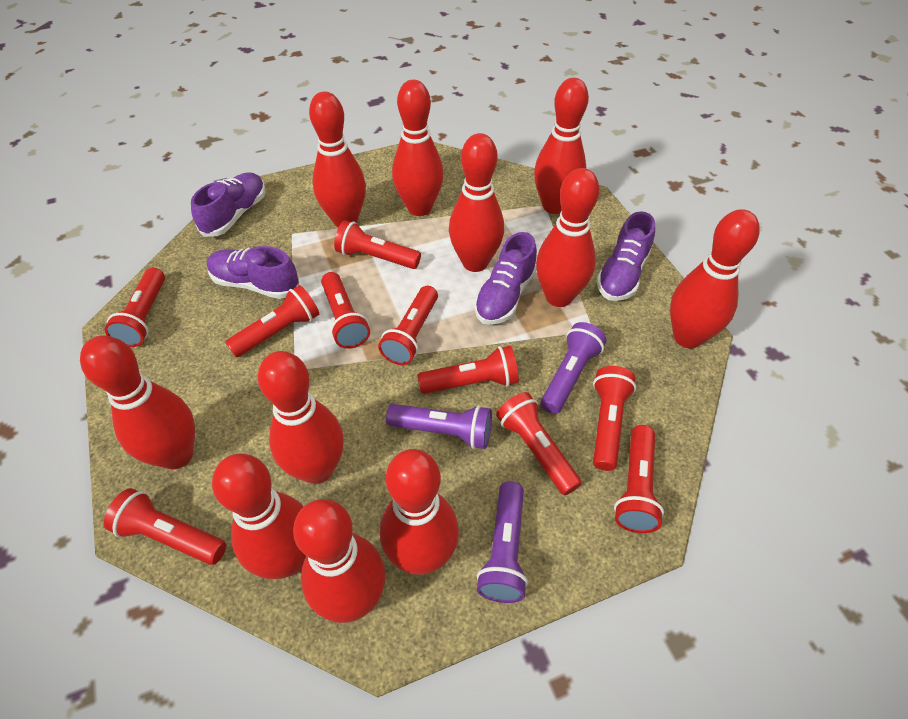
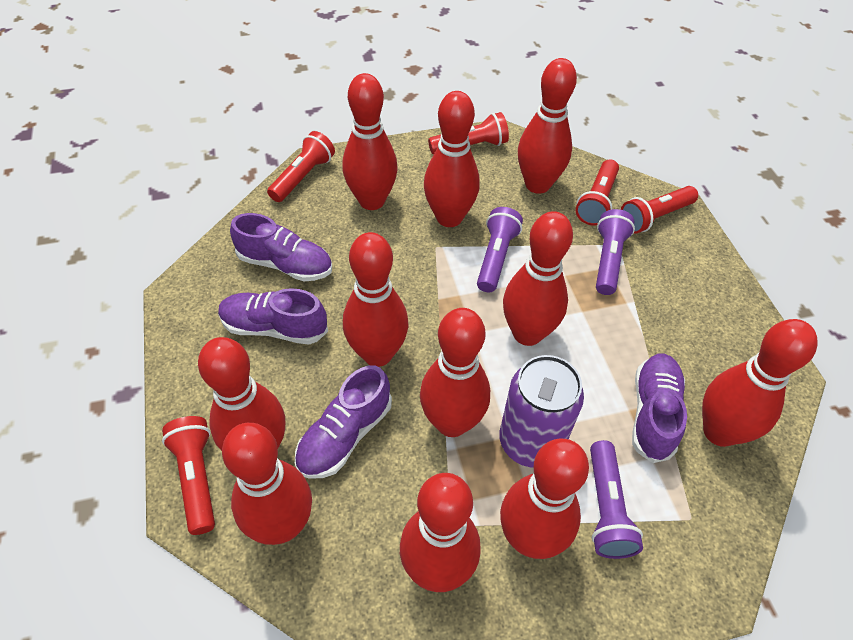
purple can: 0 -> 1
red flashlight: 10 -> 5

